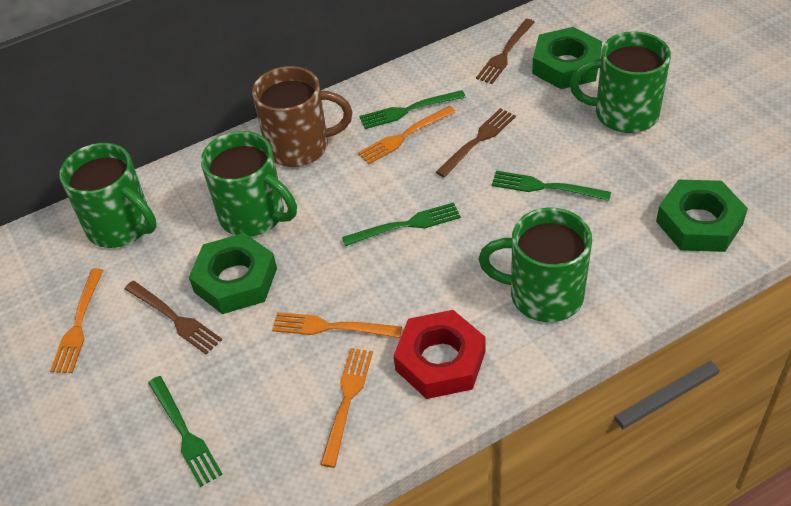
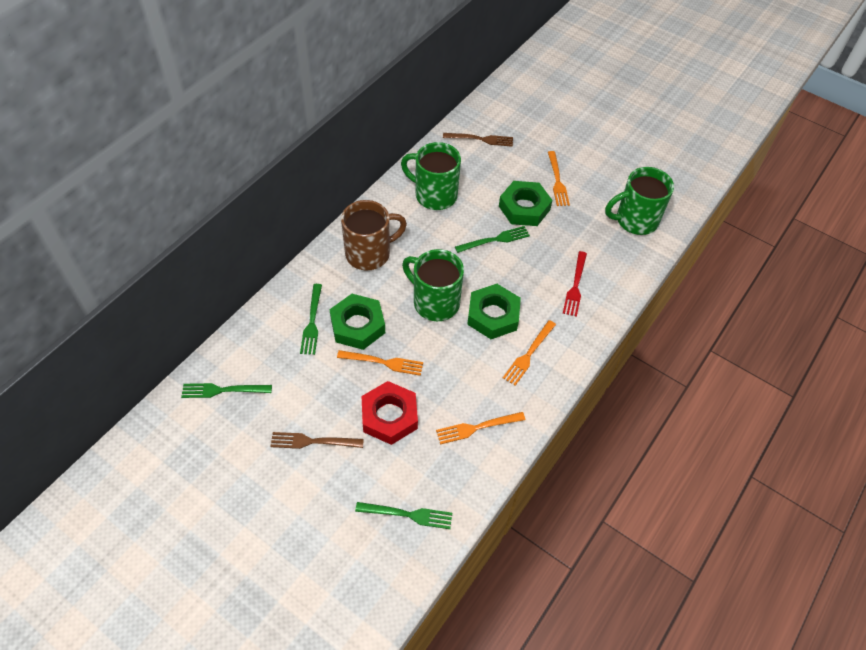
brown fork: 3 -> 2
green mug: 4 -> 3
red fork: 0 -> 1

